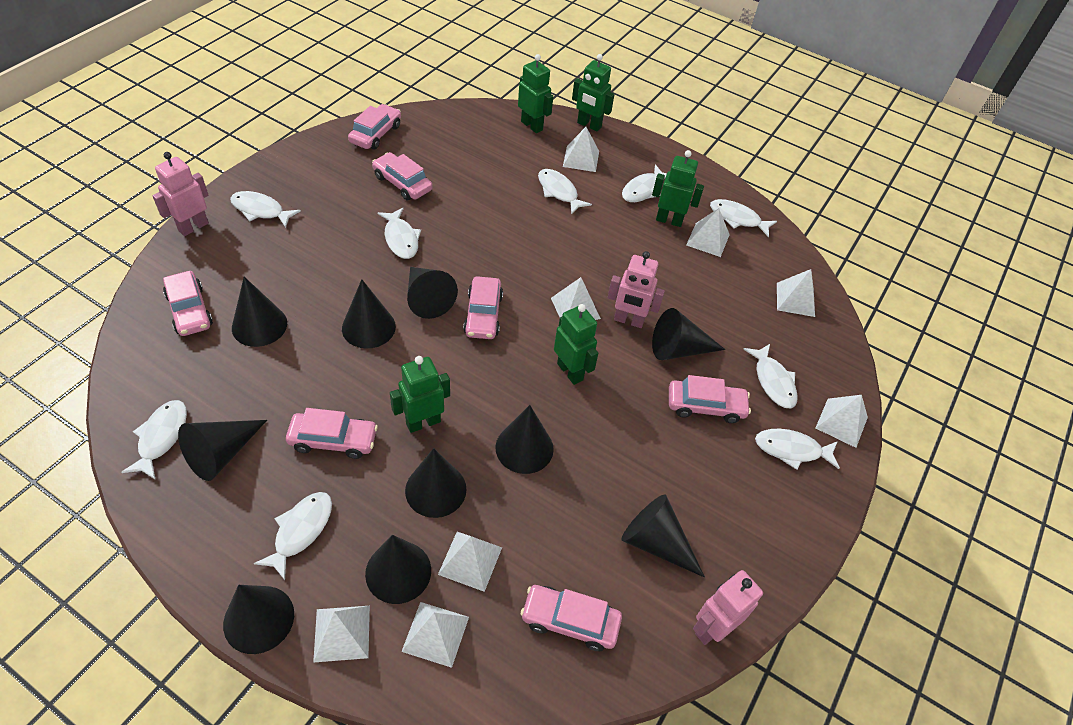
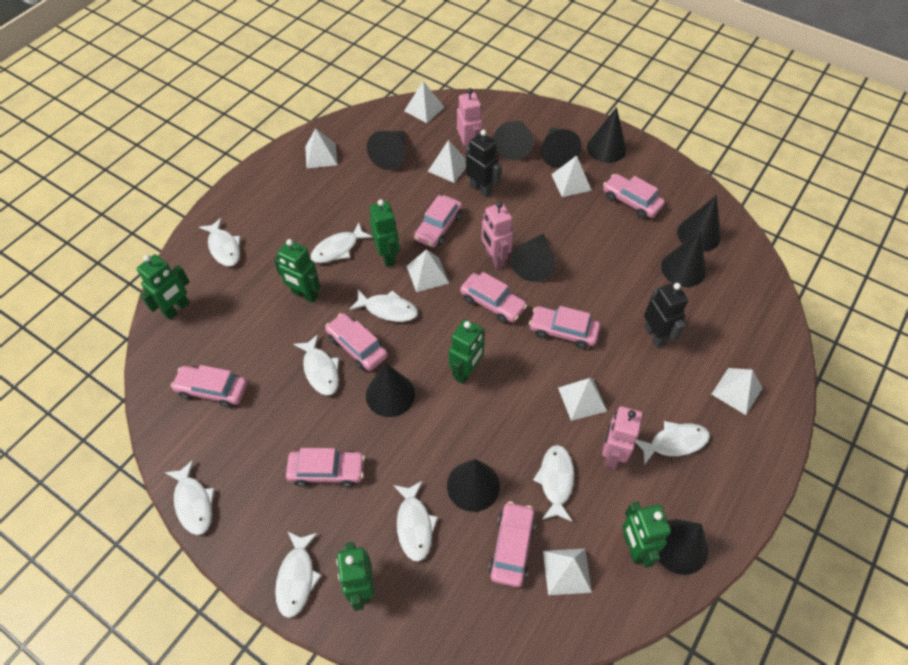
black robot: 0 -> 2
green robot: 5 -> 6
pink car: 7 -> 8

